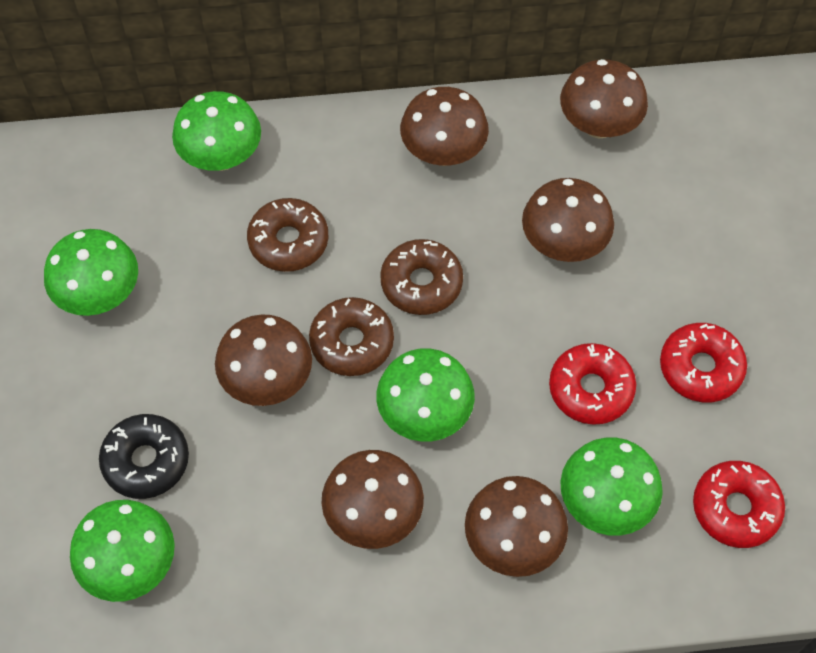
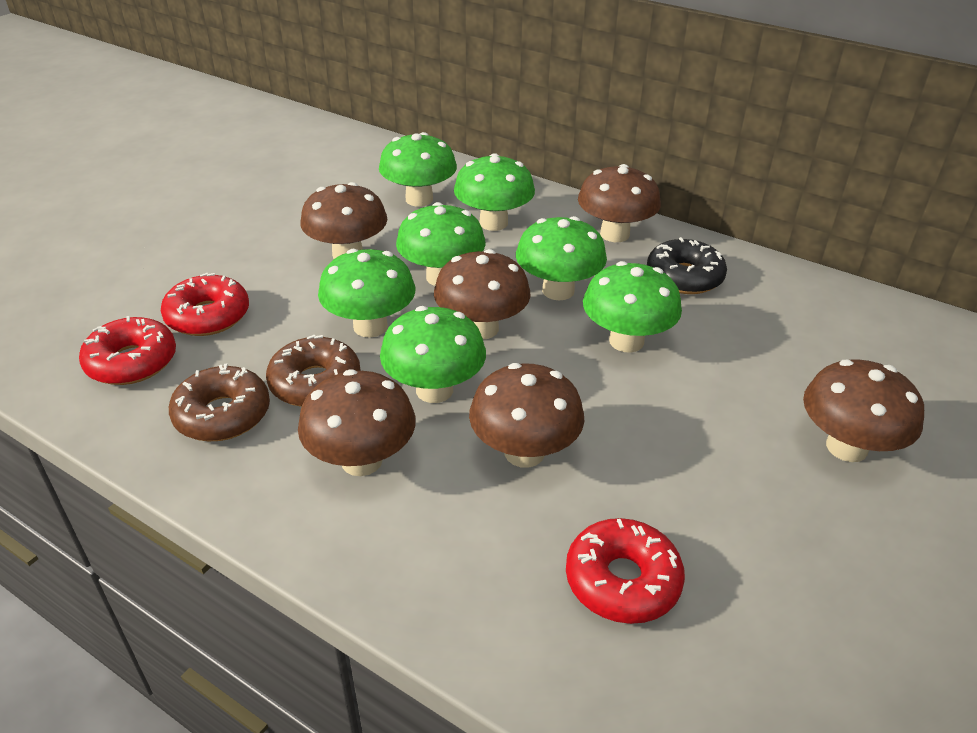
brown donut: 3 -> 2
green mushroom: 5 -> 7

